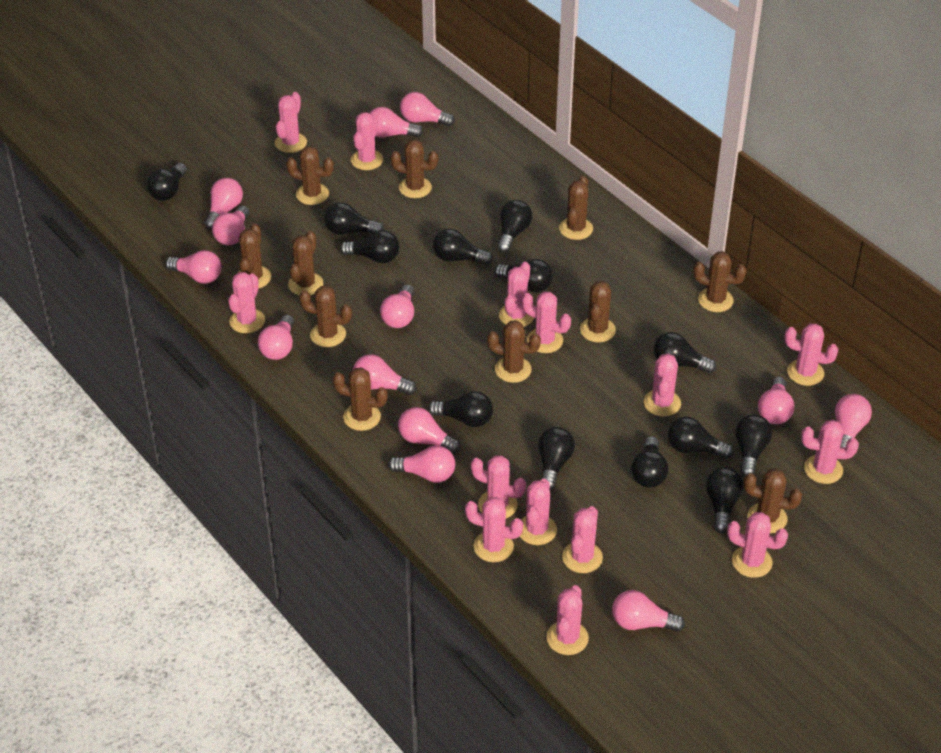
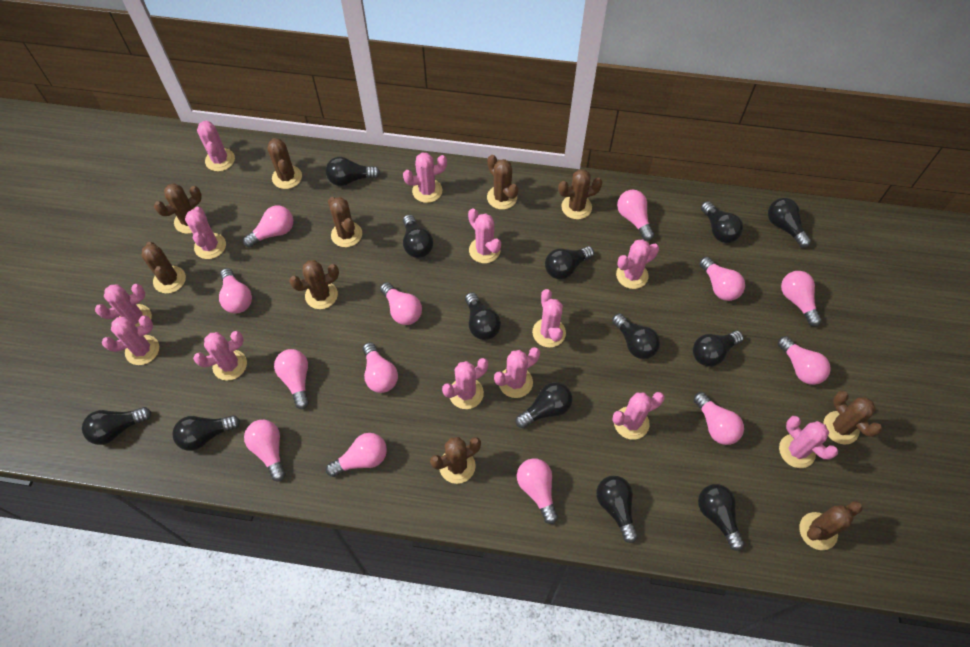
brown cactus: 11 -> 10
pink cactus: 14 -> 13

